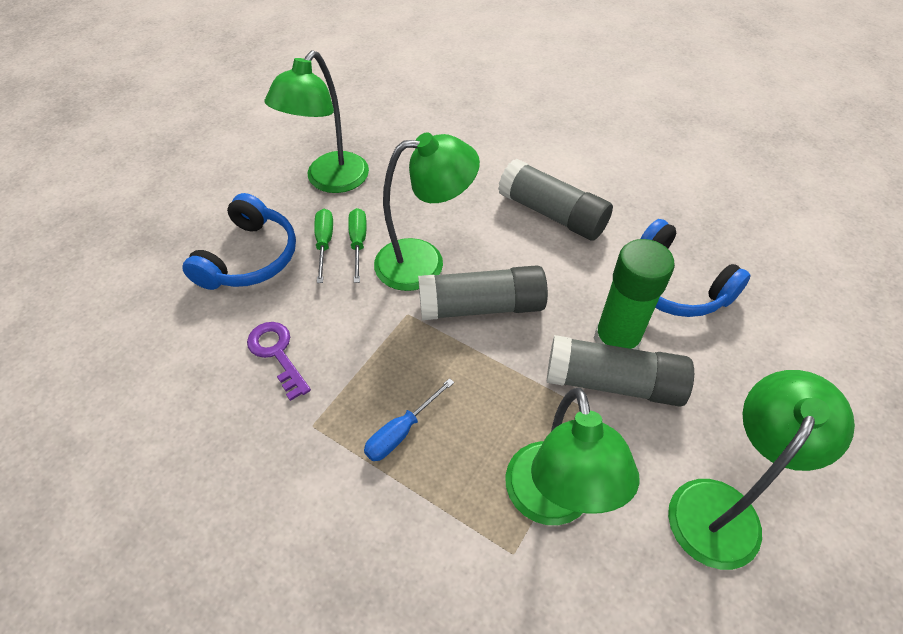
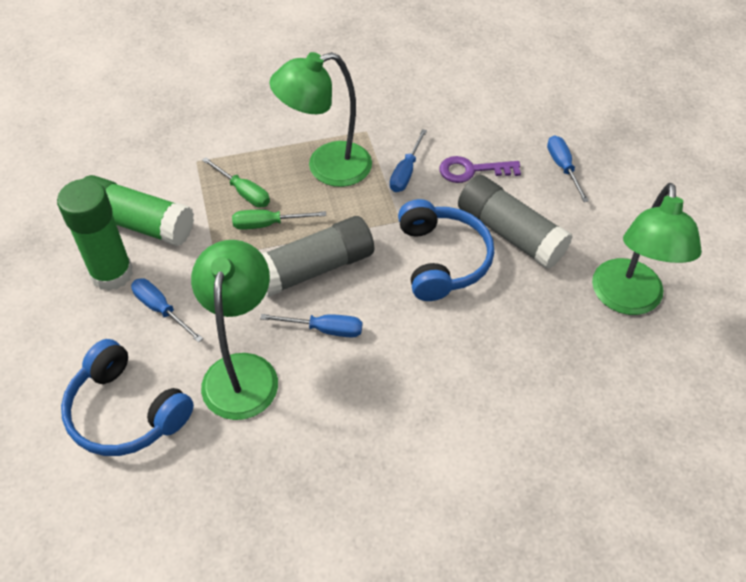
blue screwdriver: 1 -> 4
green glue stick: 1 -> 2
green lamp: 4 -> 3
grey glue stick: 3 -> 2

